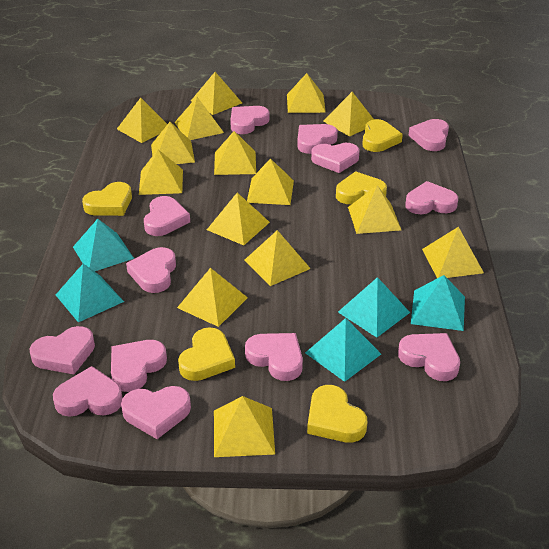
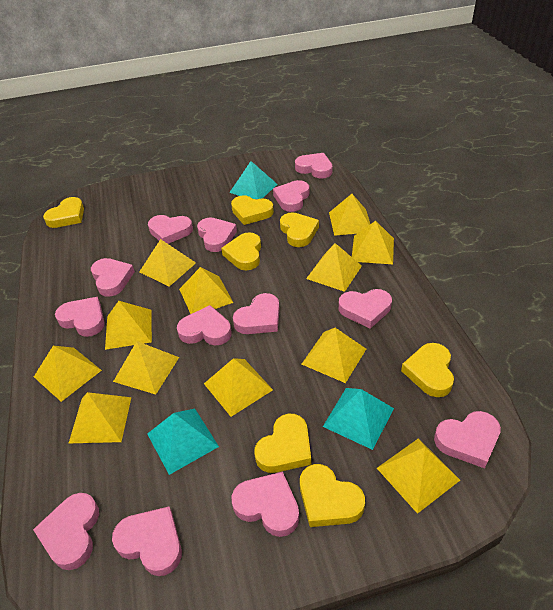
turquoise pyramid: 5 -> 3
yellow heart: 5 -> 7
yellow pyramid: 15 -> 12

